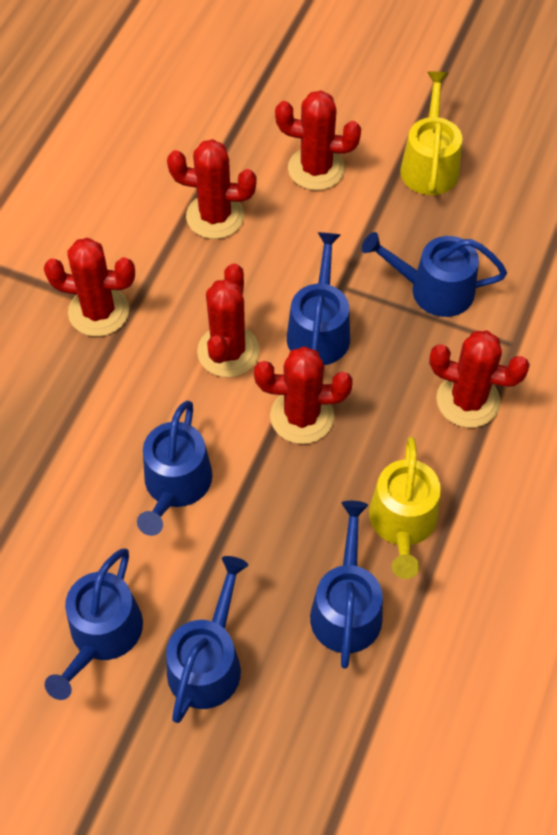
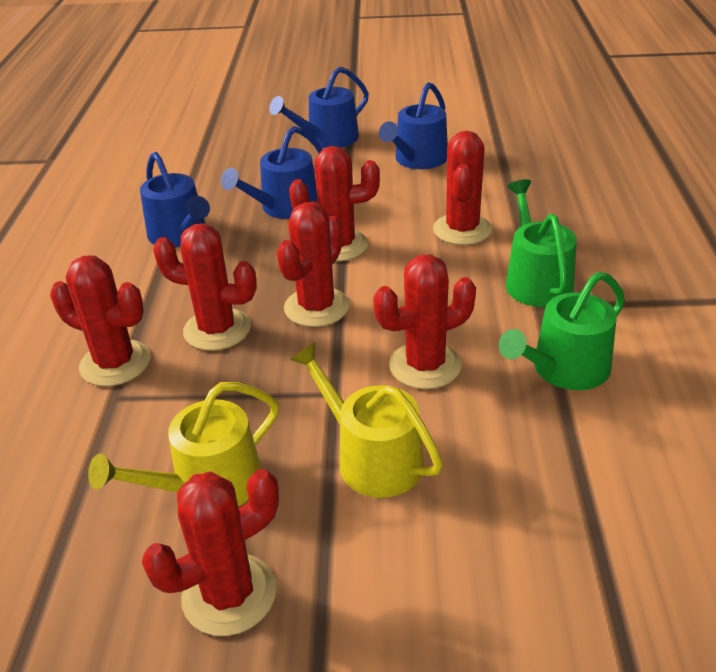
blue watering can: 6 -> 4
green watering can: 0 -> 2
red cactus: 6 -> 7

